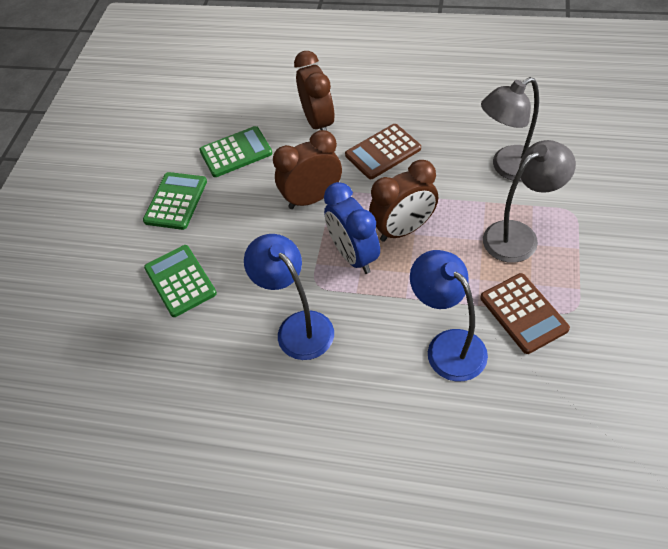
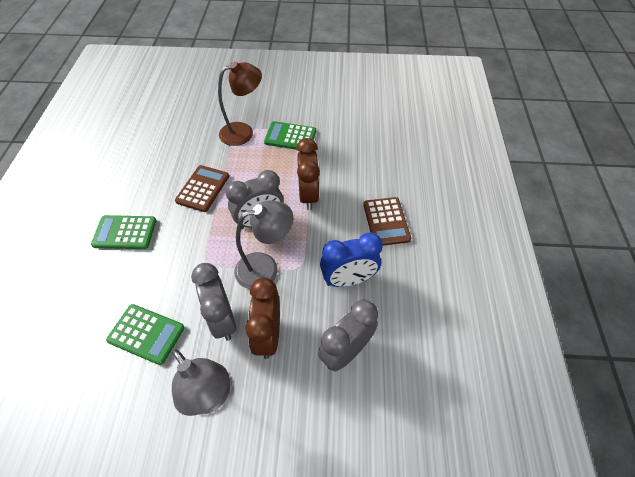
blue lamp: 2 -> 0
brown clock: 3 -> 2
brown lamp: 0 -> 1
grey clock: 0 -> 3

